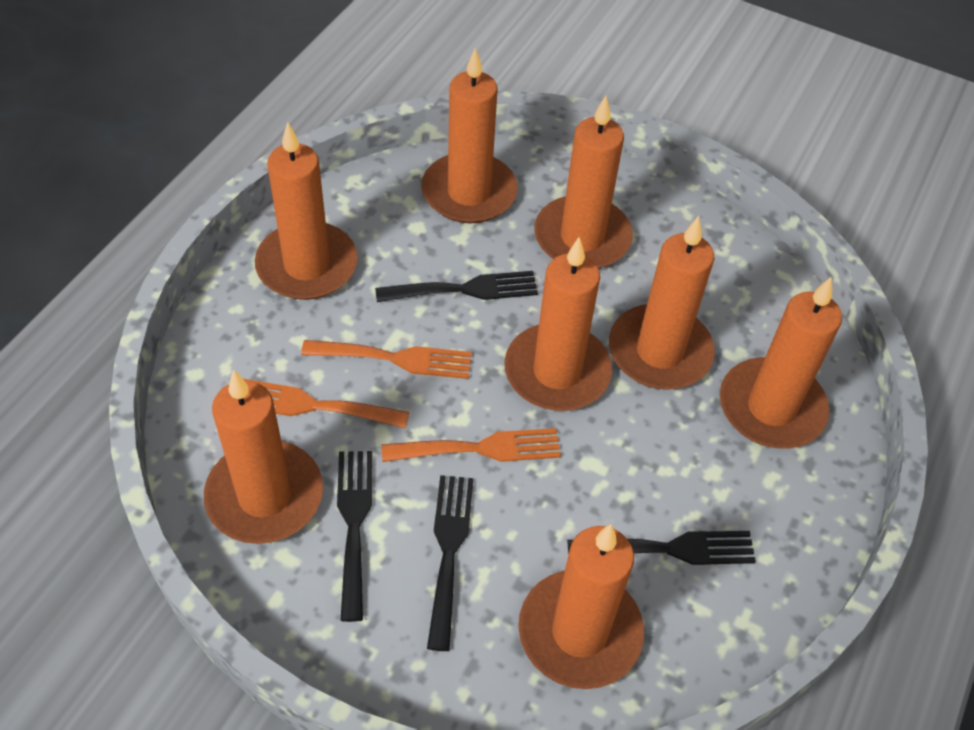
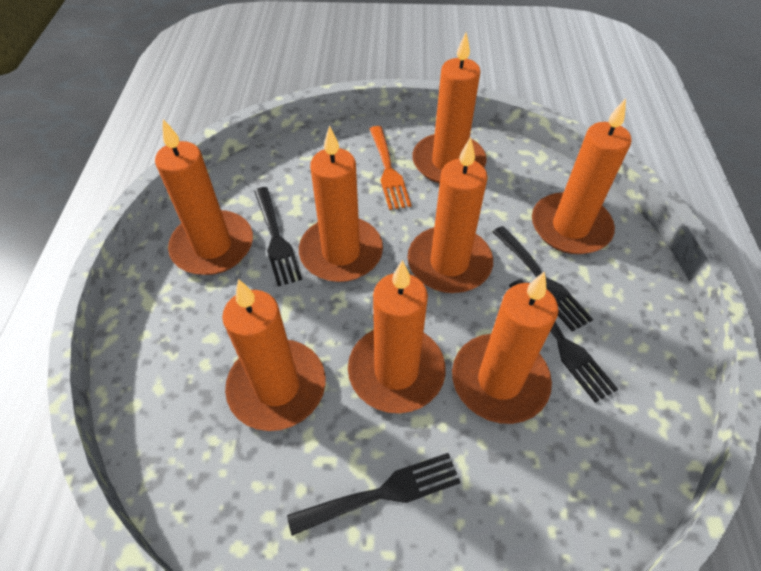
orange fork: 3 -> 1

